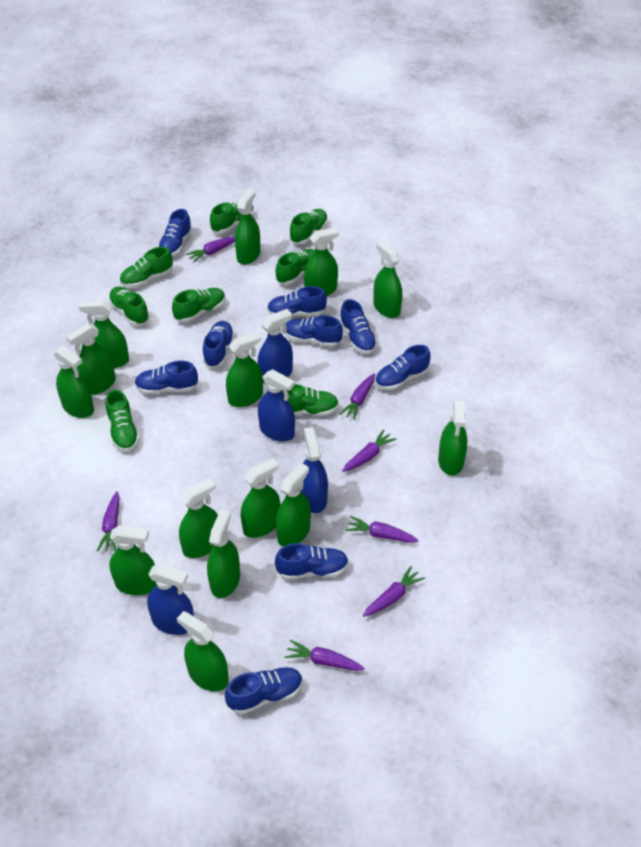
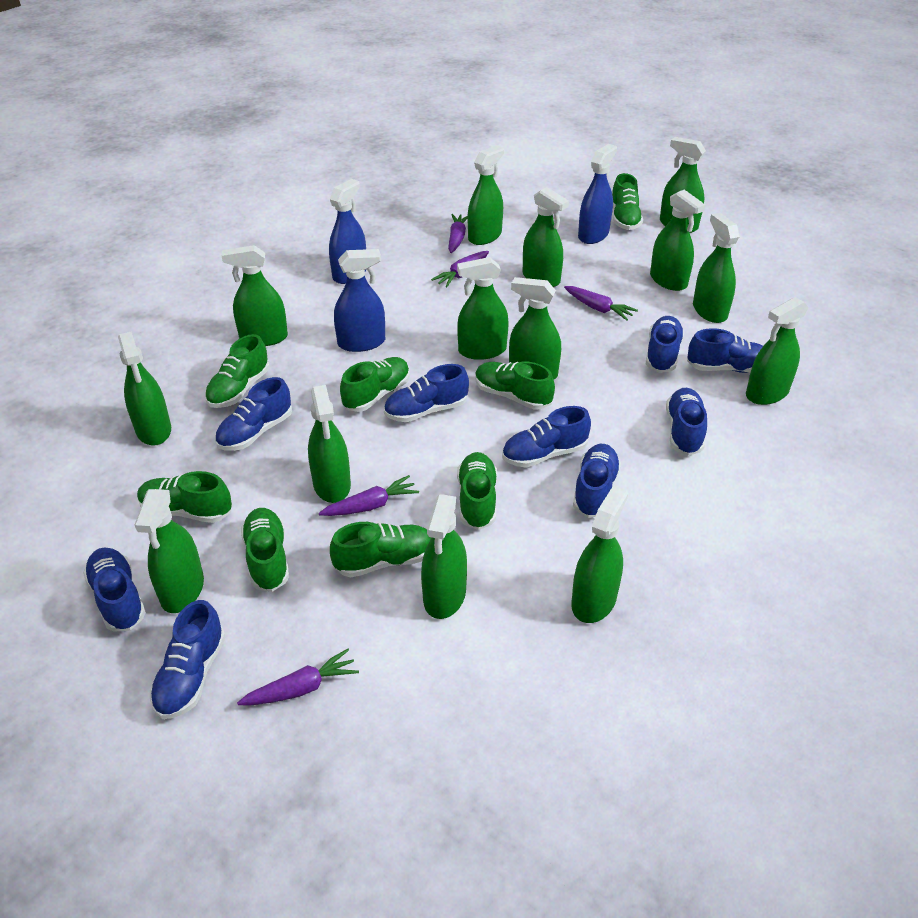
blue spray bottle: 4 -> 3
purple carrot: 7 -> 5

